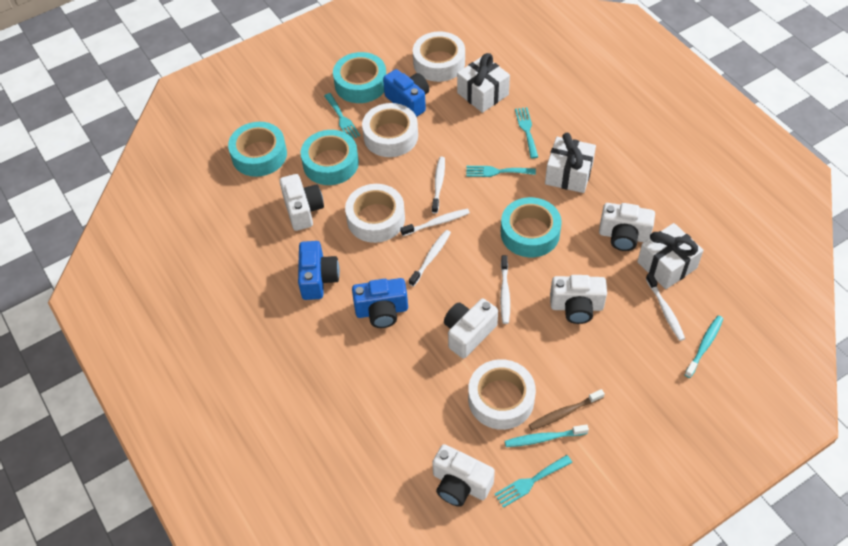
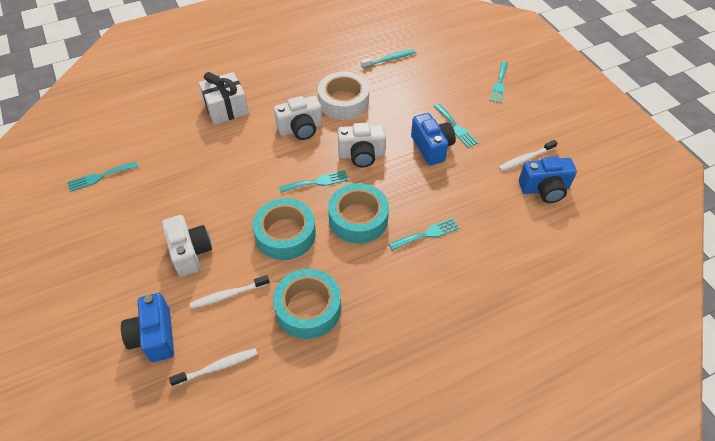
brown toothbrush: 1 -> 0
turquoise fork: 4 -> 5
turquoise tape: 4 -> 3
turquoise toothbrush: 2 -> 1
white camera: 5 -> 3
white gift: 3 -> 1
white tape: 4 -> 1
white toothbrush: 5 -> 3

